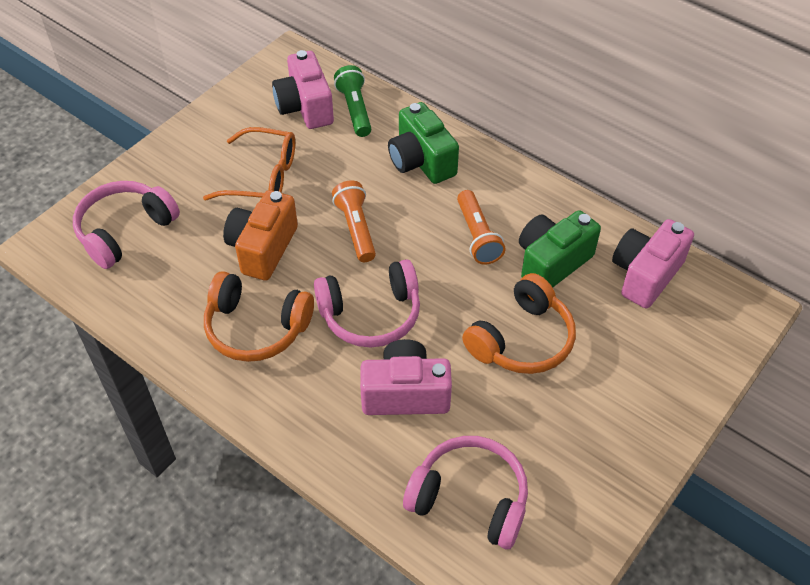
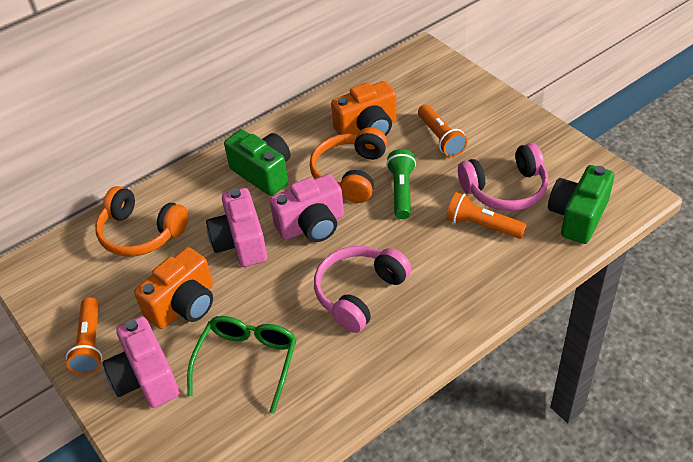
green glasses: 0 -> 1
orange camera: 1 -> 2
orange flashlight: 2 -> 3
orange glasses: 1 -> 0
pink headphones: 3 -> 2

